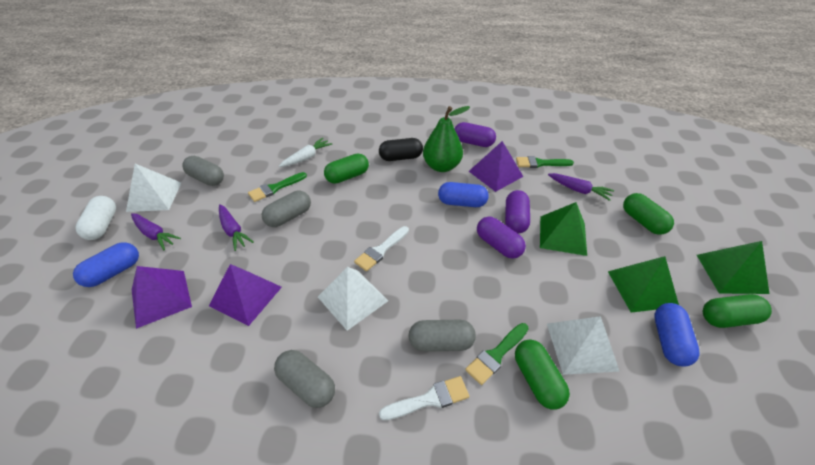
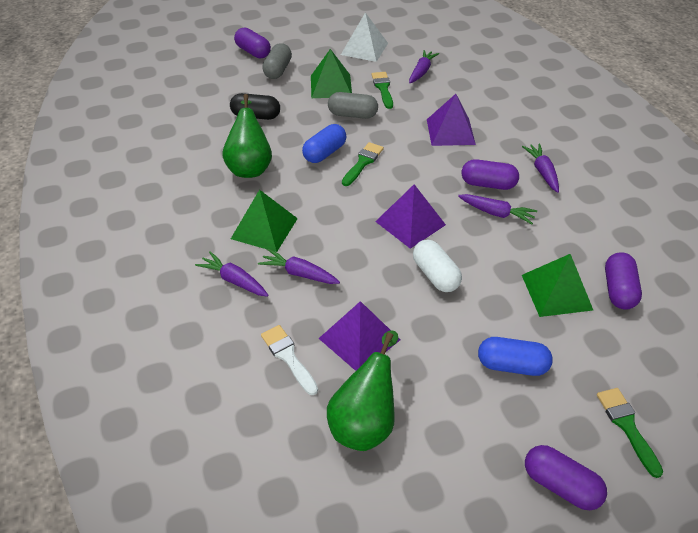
blue capsule: 3 -> 2
green capsule: 4 -> 0
green pear: 1 -> 2
grey capsule: 4 -> 2
purple capsule: 3 -> 4
purple carrot: 3 -> 5
white brush: 2 -> 1
white carrot: 1 -> 0
white pyramid: 3 -> 1

